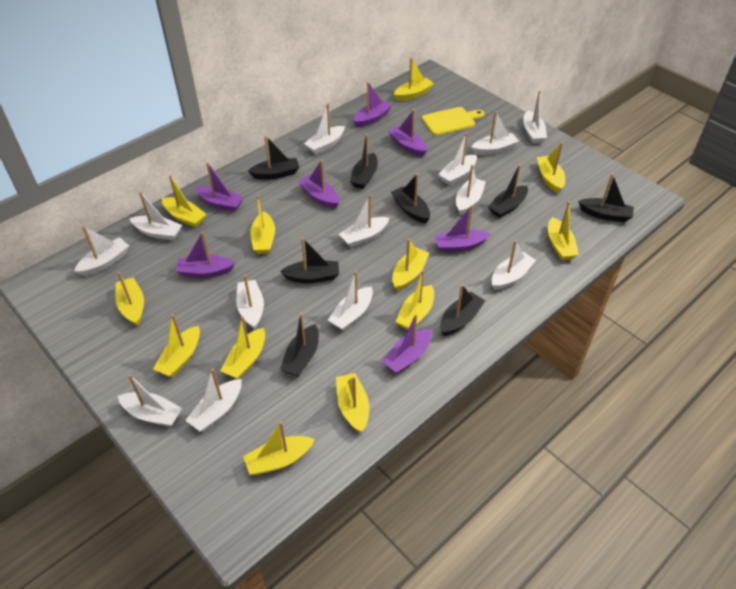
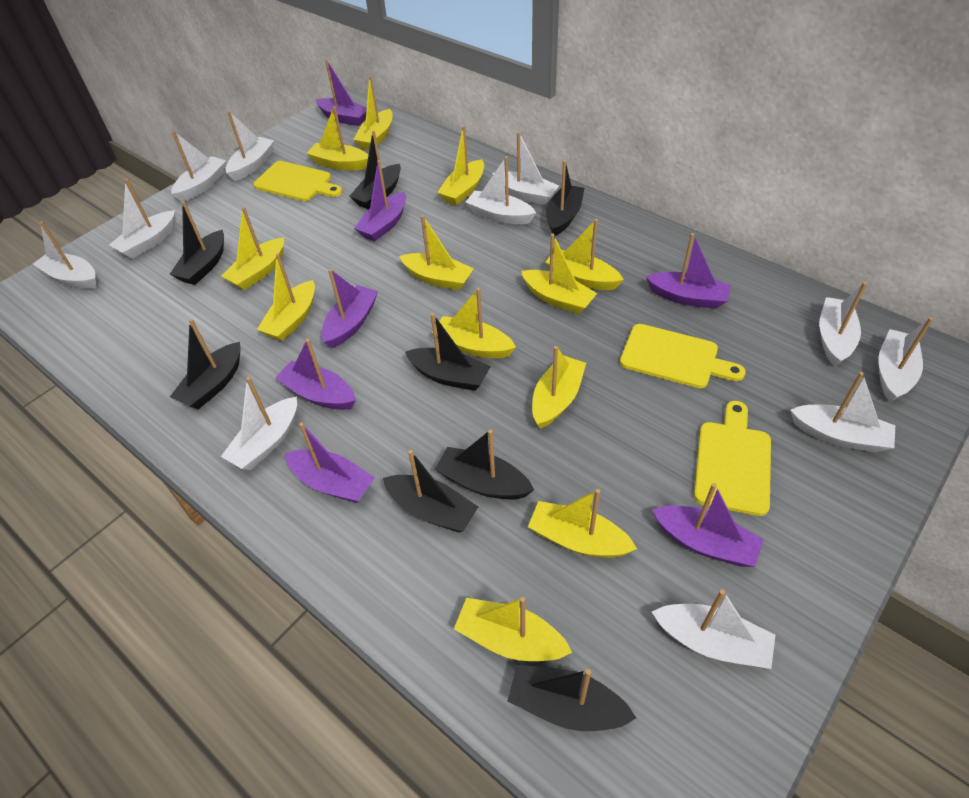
white boat: 13 -> 11
yellow cutting board: 1 -> 3

